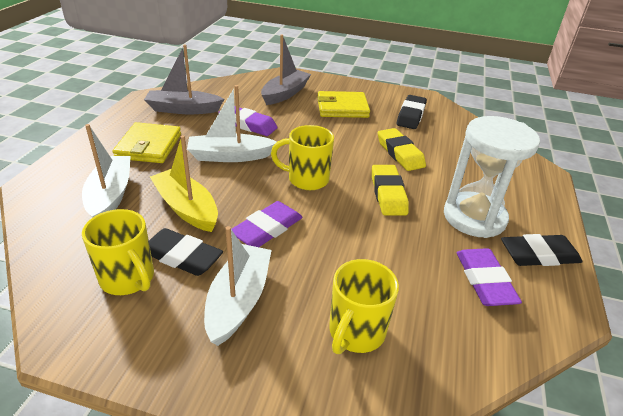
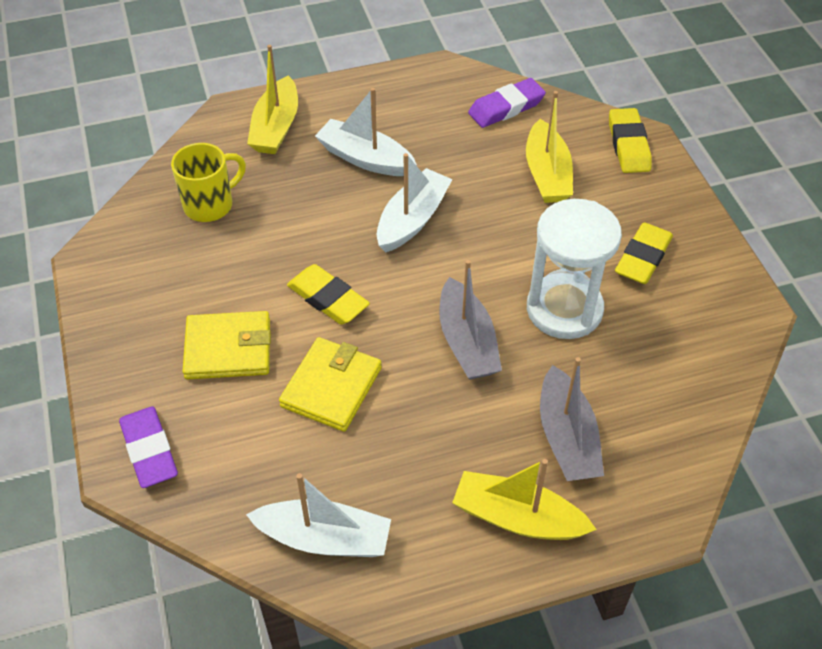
black eraser: 3 -> 0
purple eraser: 3 -> 2
yellow boat: 1 -> 3
yellow eraser: 2 -> 3
yellow mug: 3 -> 1

